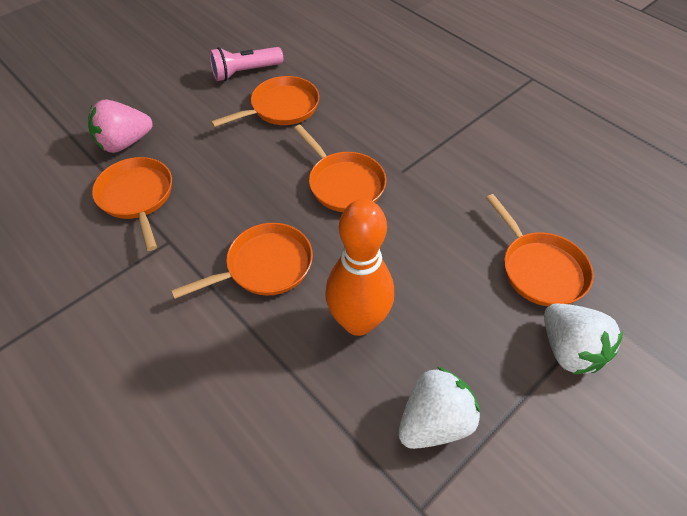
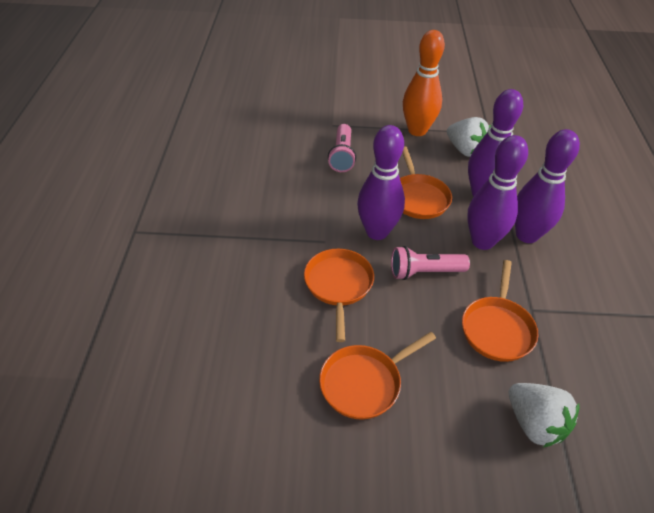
orange pan: 5 -> 4
pink flashlight: 1 -> 2
pink strawberry: 1 -> 0
purple bowling pin: 0 -> 4

